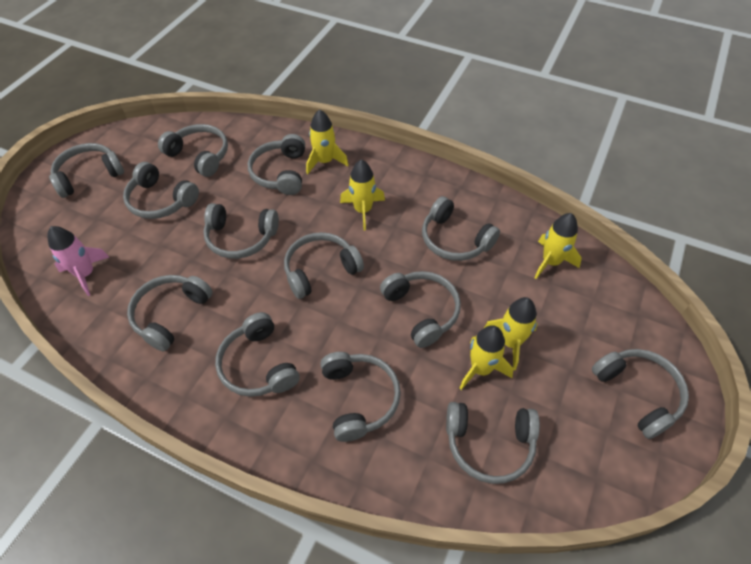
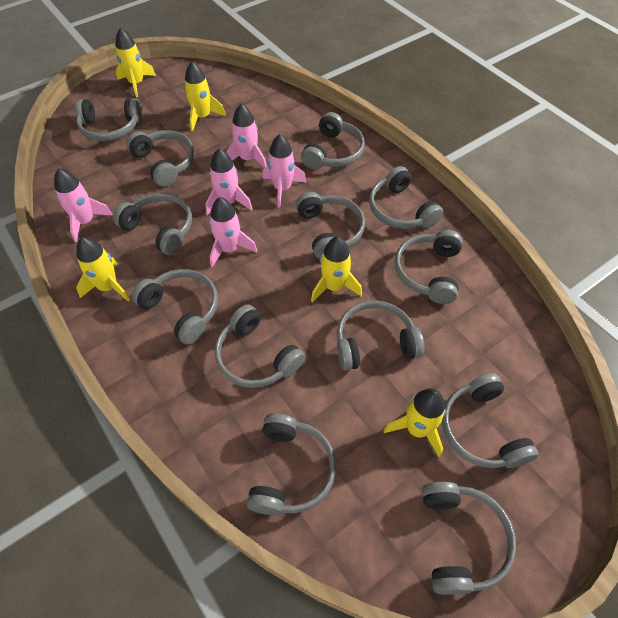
pink rocket: 1 -> 5

